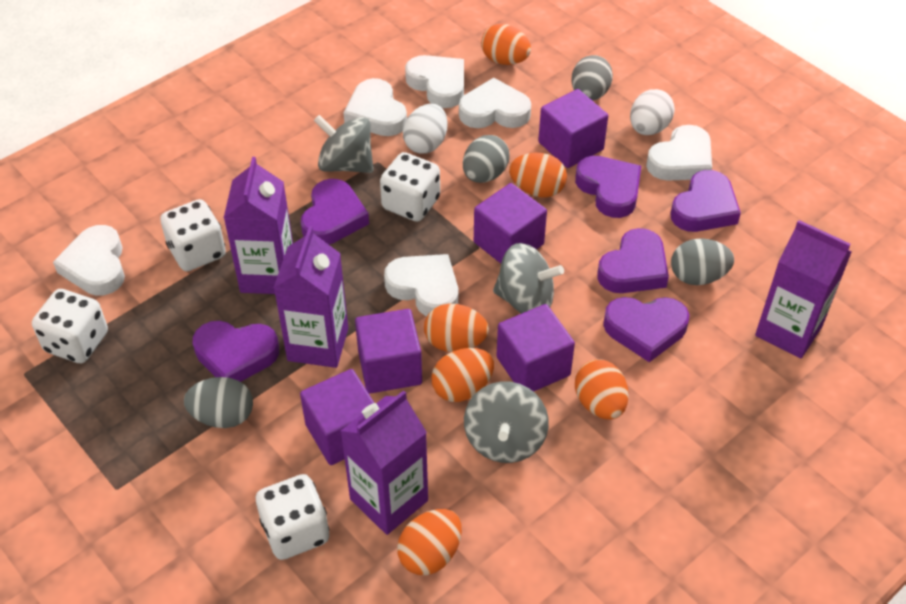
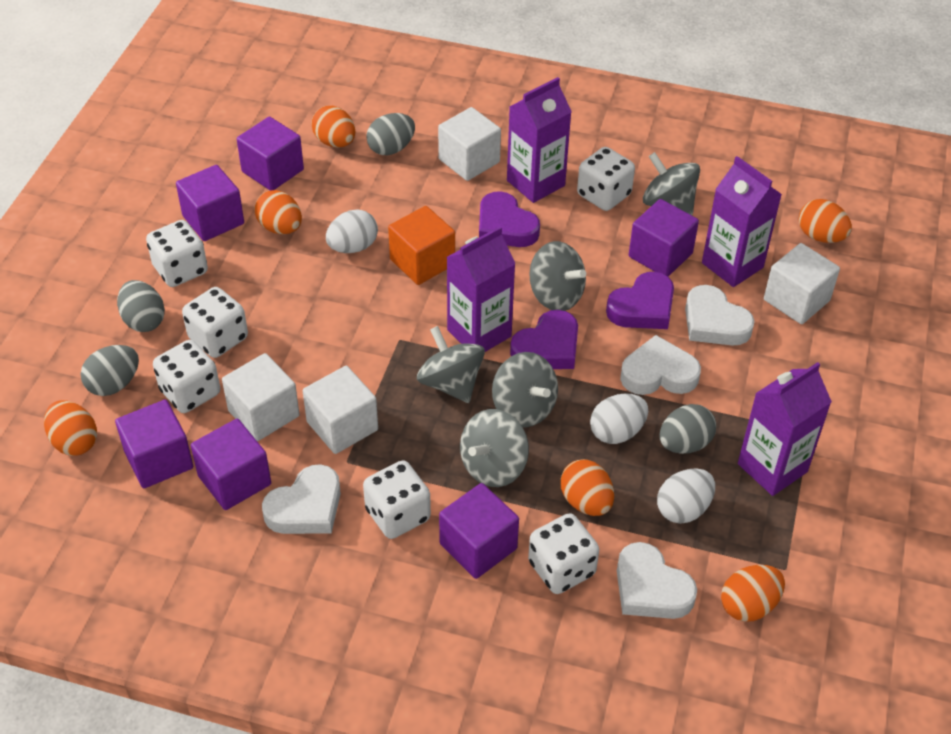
grey spinning top: 3 -> 5
orange cube: 0 -> 1
purple cube: 5 -> 6
purple heart: 6 -> 3
white cube: 0 -> 4
white dice: 4 -> 6
white egg: 2 -> 3
white heart: 6 -> 4

